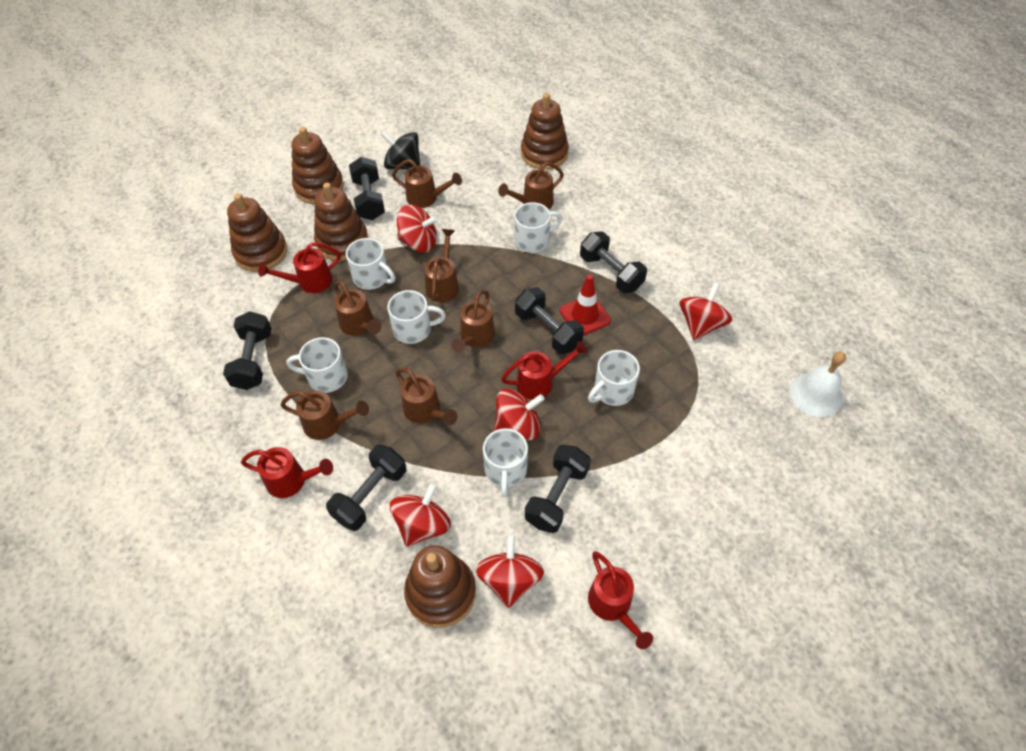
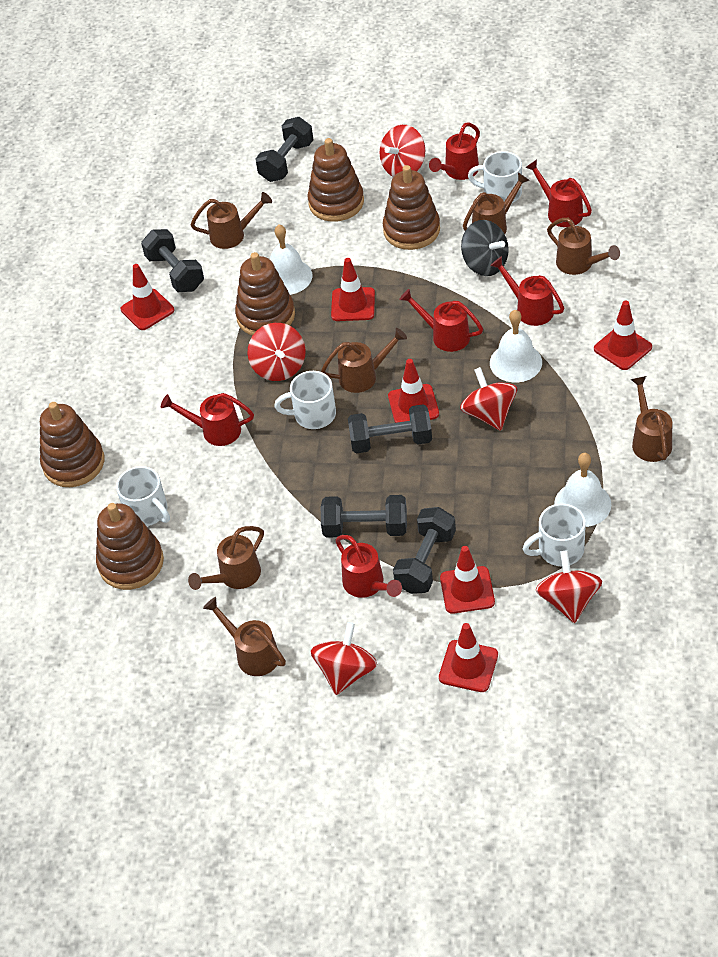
black dumbbell: 6 -> 5
red traffic cone: 1 -> 6
red watering can: 4 -> 6
white bell: 1 -> 3
white mug: 6 -> 4

